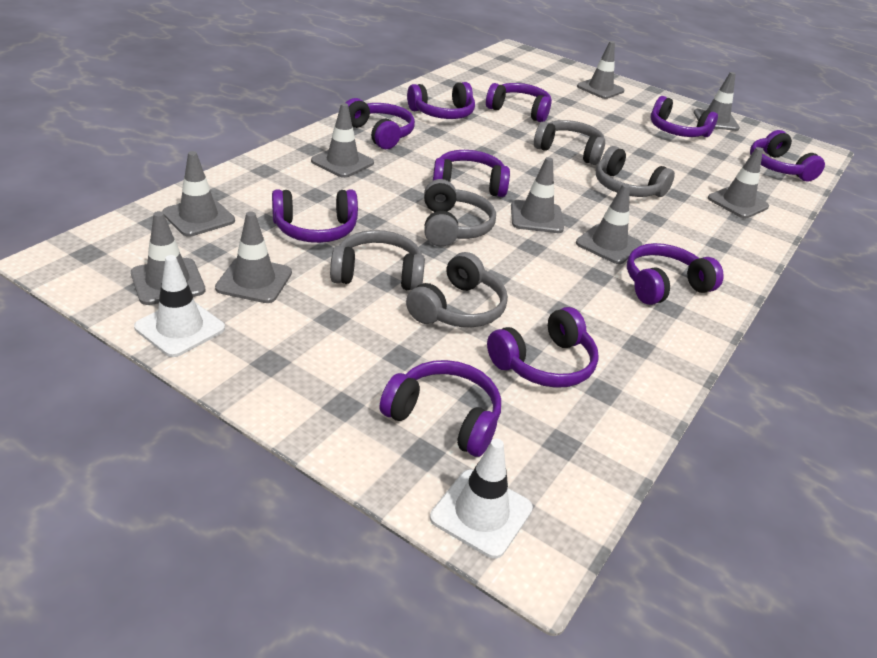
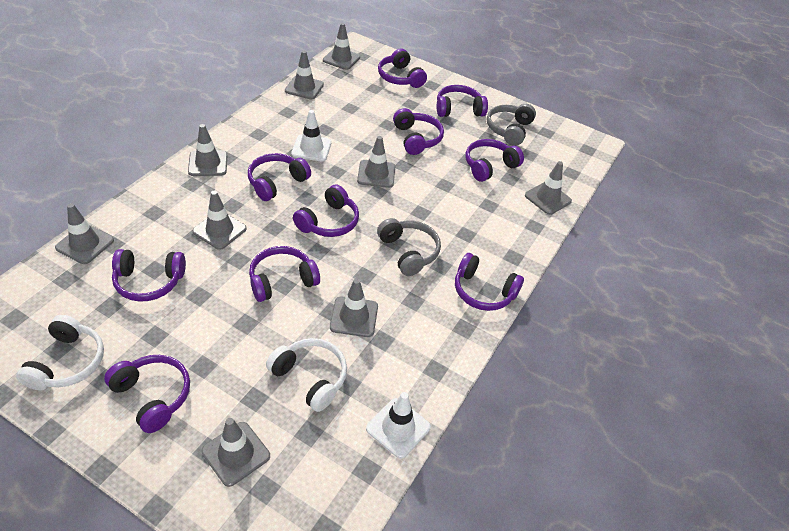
grey headphones: 5 -> 2
white headphones: 0 -> 2

